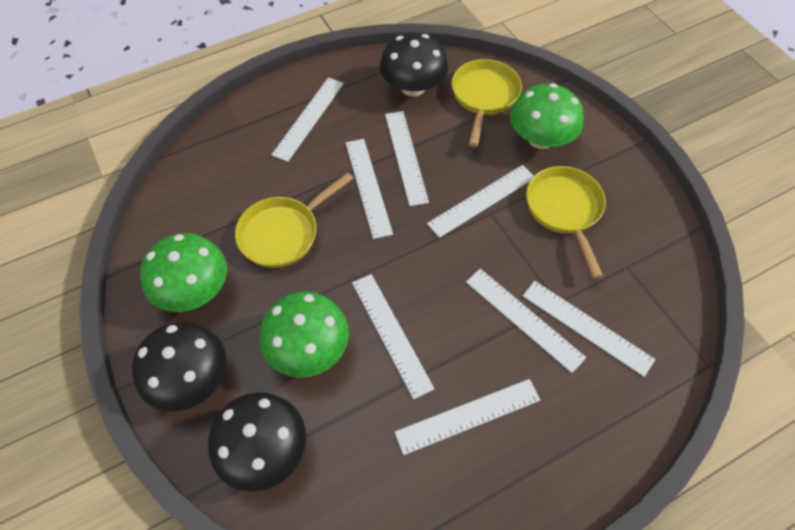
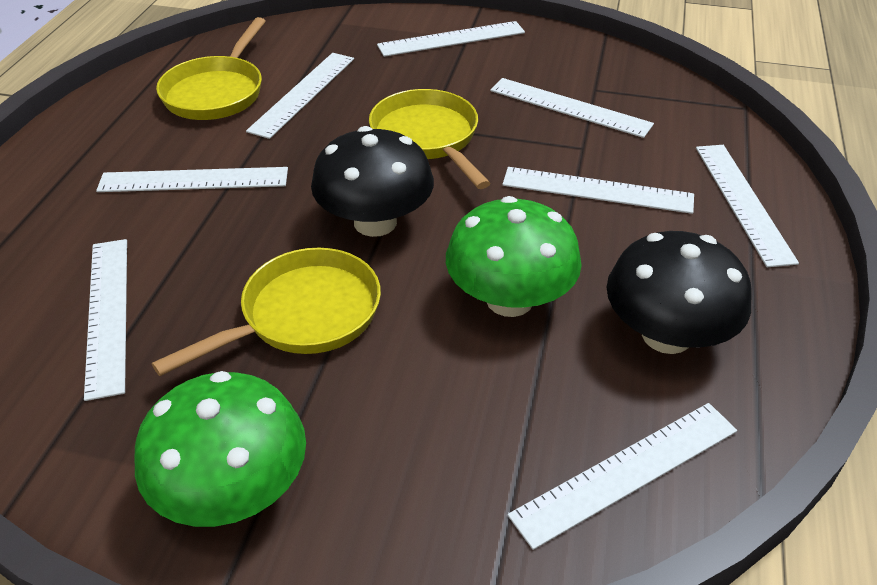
black mushroom: 3 -> 2
green mushroom: 3 -> 2

